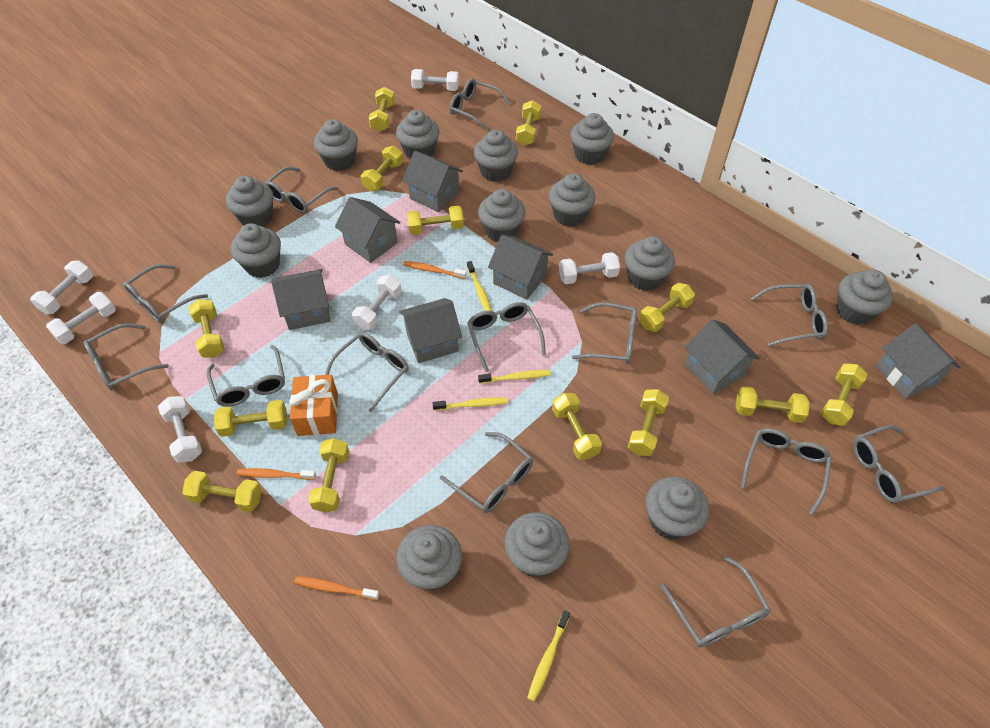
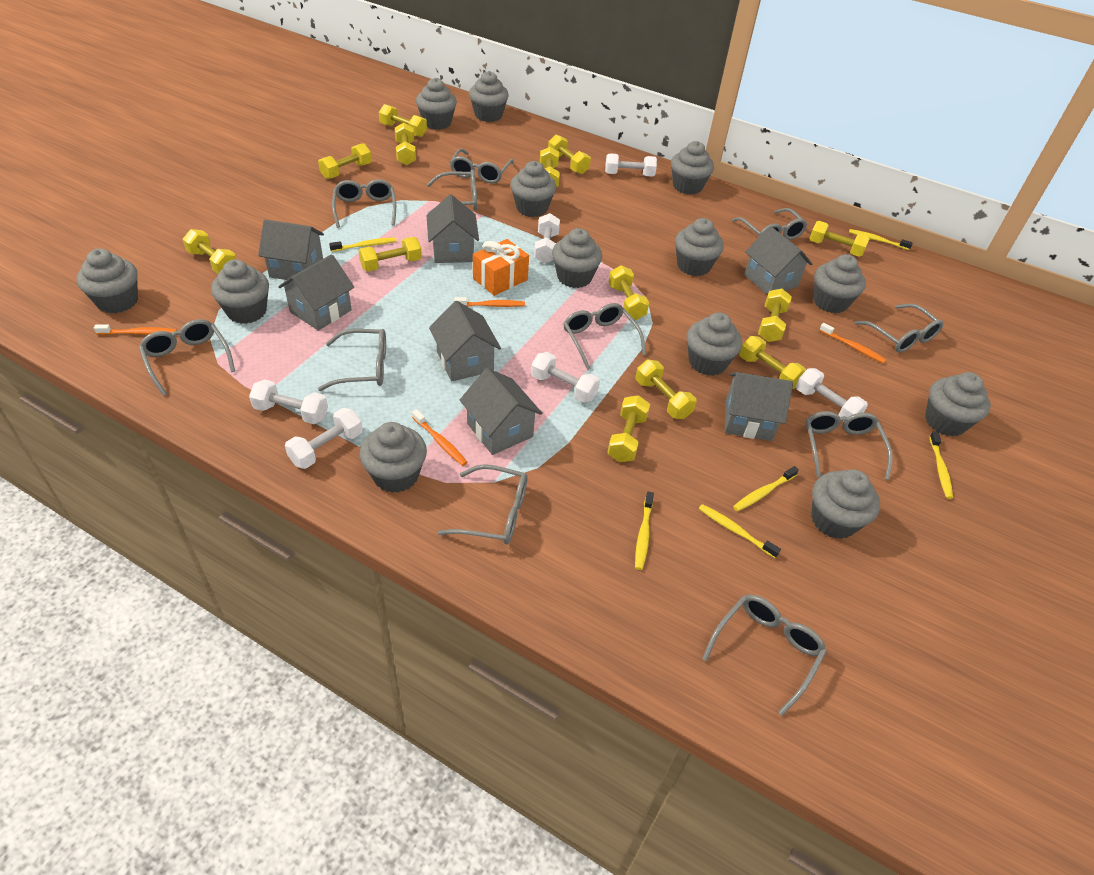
grey glasses: 13 -> 11
orange toothbrush: 3 -> 4
yellow toothbrush: 4 -> 6

